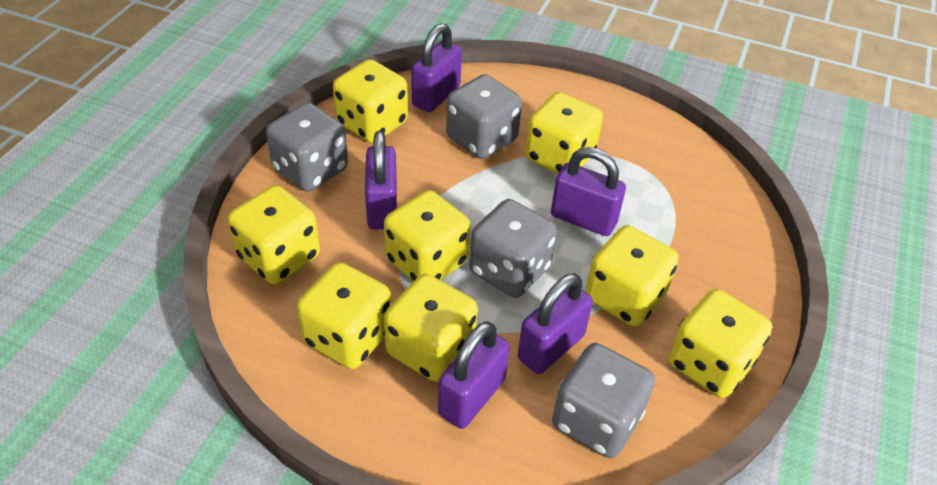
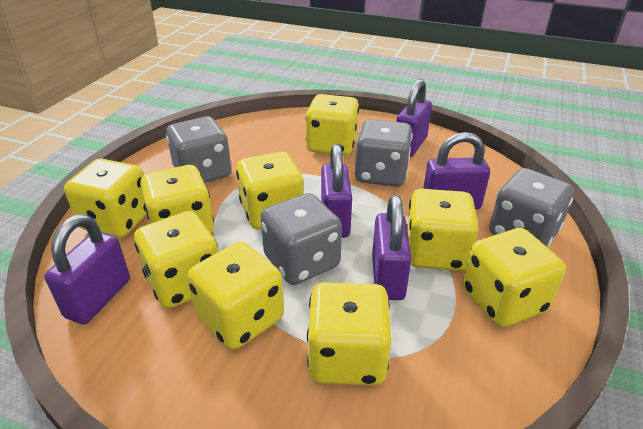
yellow dice: 8 -> 9

